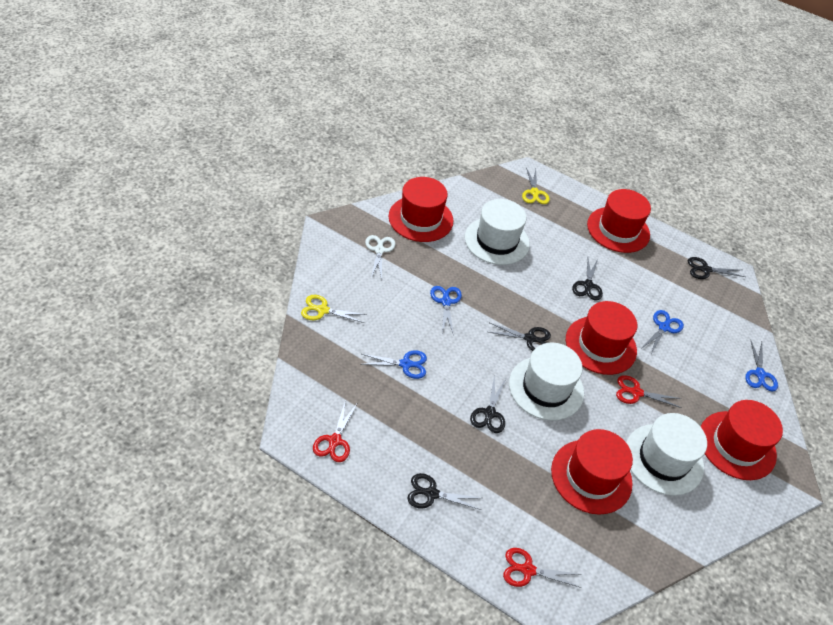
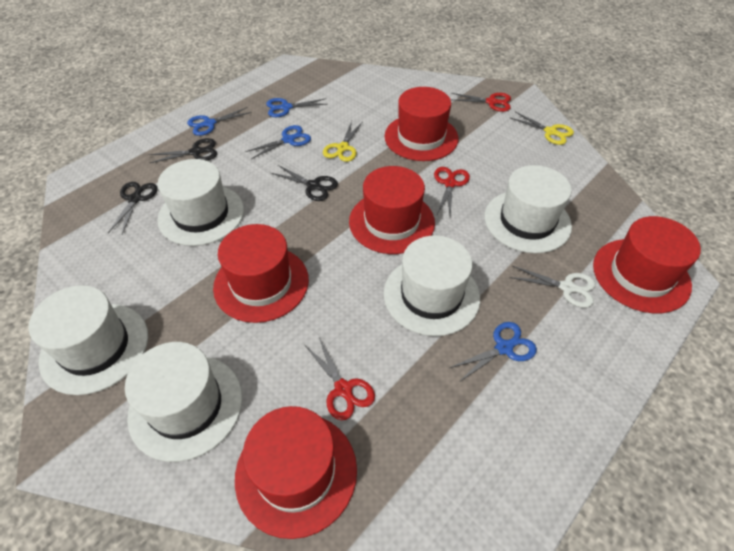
black scissors: 5 -> 3
white hat: 3 -> 5

